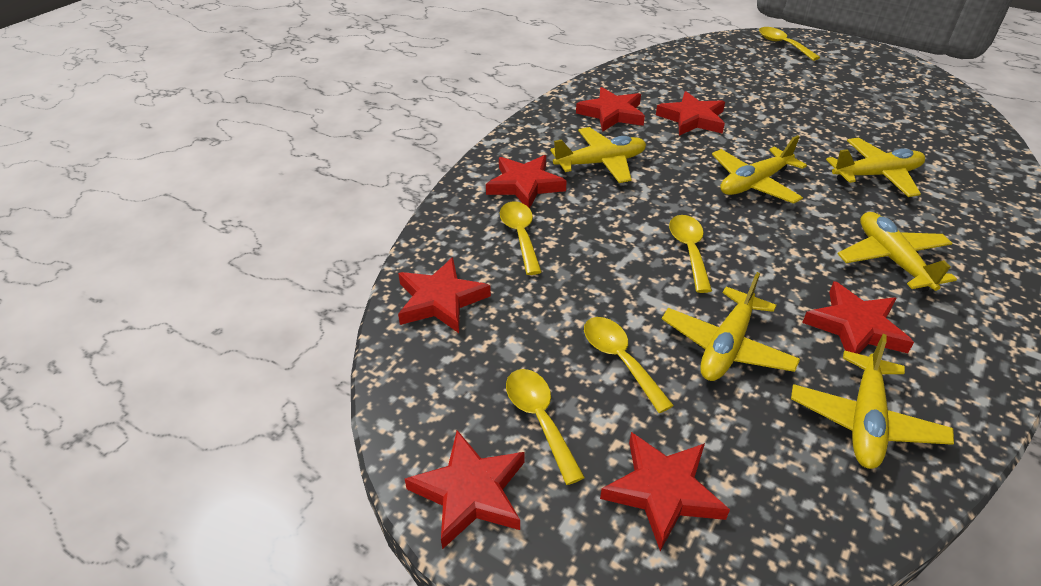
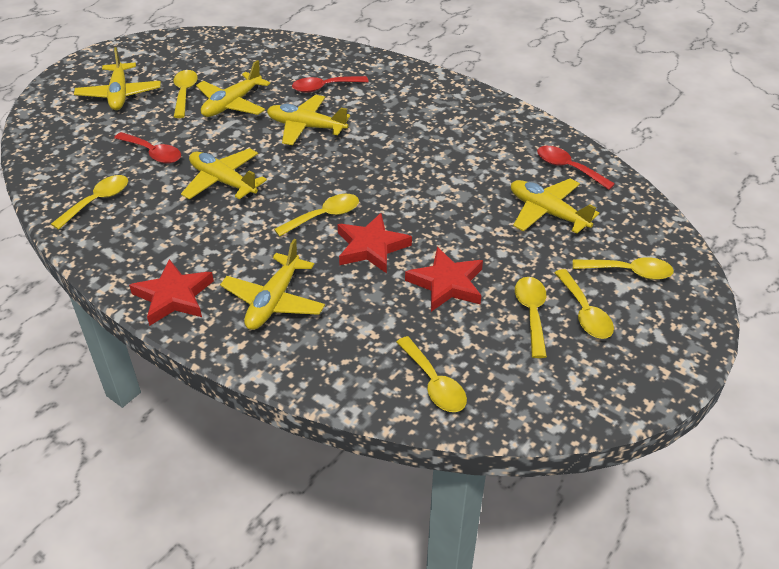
red spoon: 0 -> 3
red star: 7 -> 3
yellow spoon: 5 -> 7

